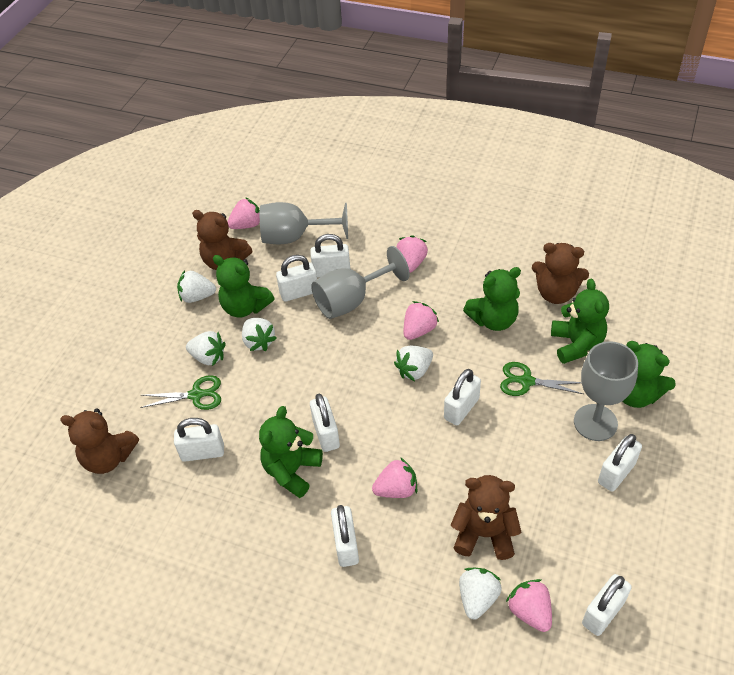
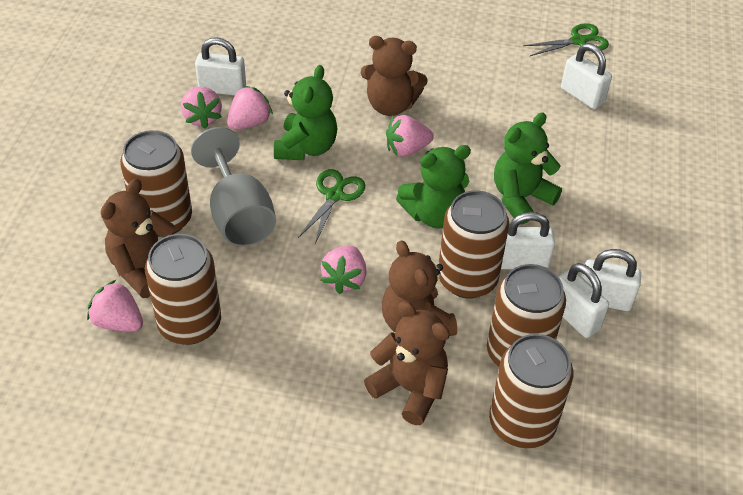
brown can: 0 -> 5
green teddy bear: 5 -> 3
grey goblet: 3 -> 1
white padlock: 8 -> 5
white strawberry: 5 -> 0

